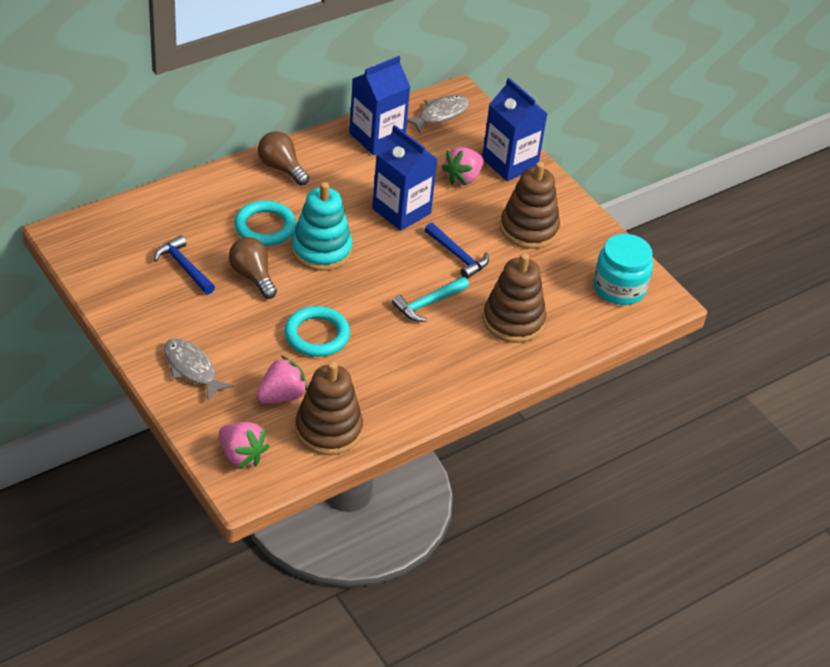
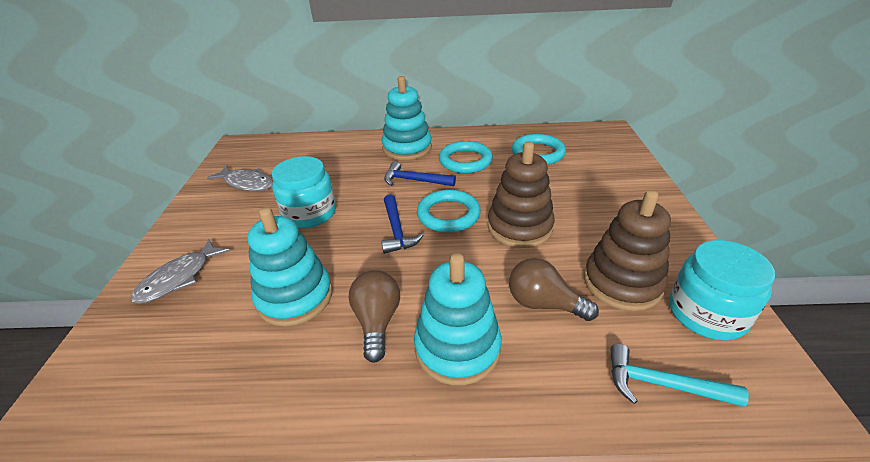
blue carton: 3 -> 0
brown stacking toy: 3 -> 2
pink strawberry: 3 -> 0
turquoise jar: 1 -> 2
turquoise ring: 2 -> 3
turquoise stacking toy: 1 -> 3

